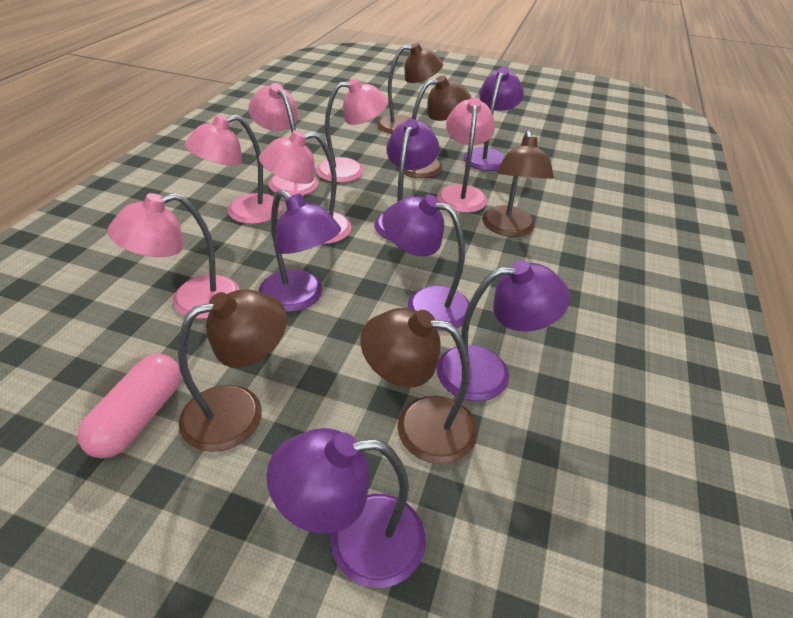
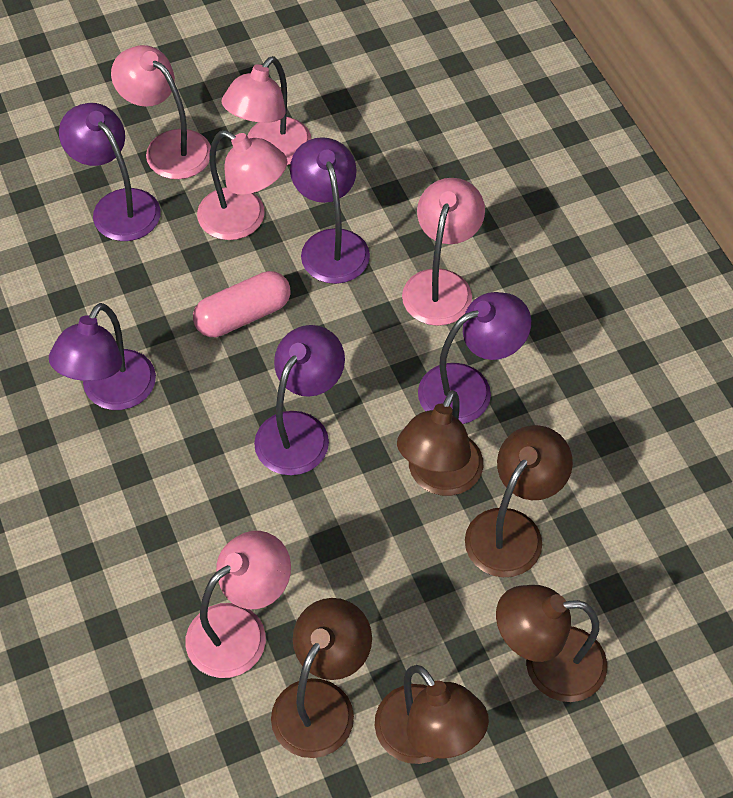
pink lamp: 6 -> 5
purple lamp: 6 -> 5

